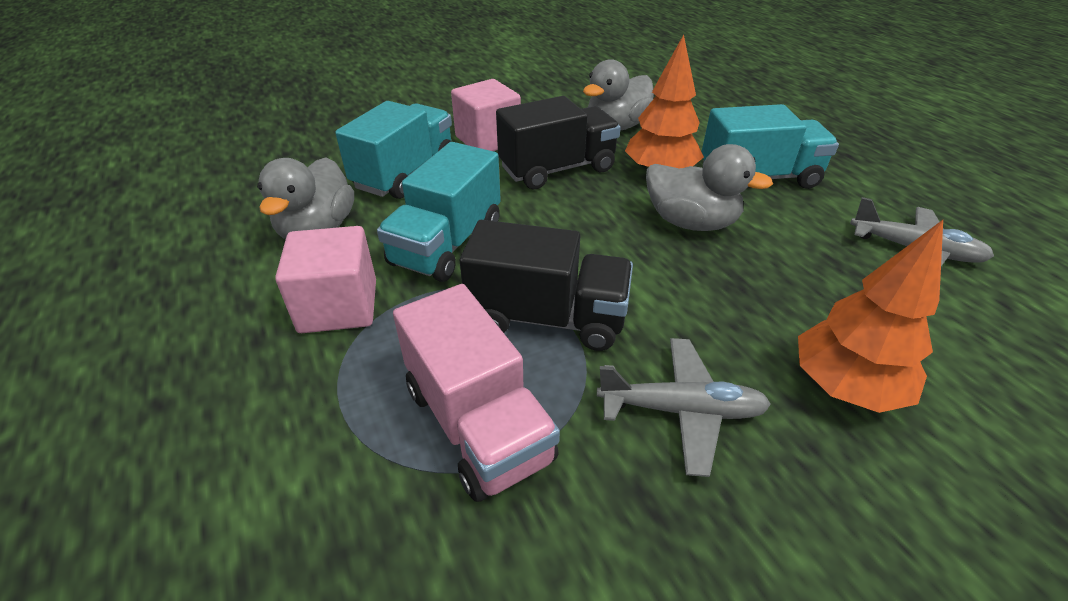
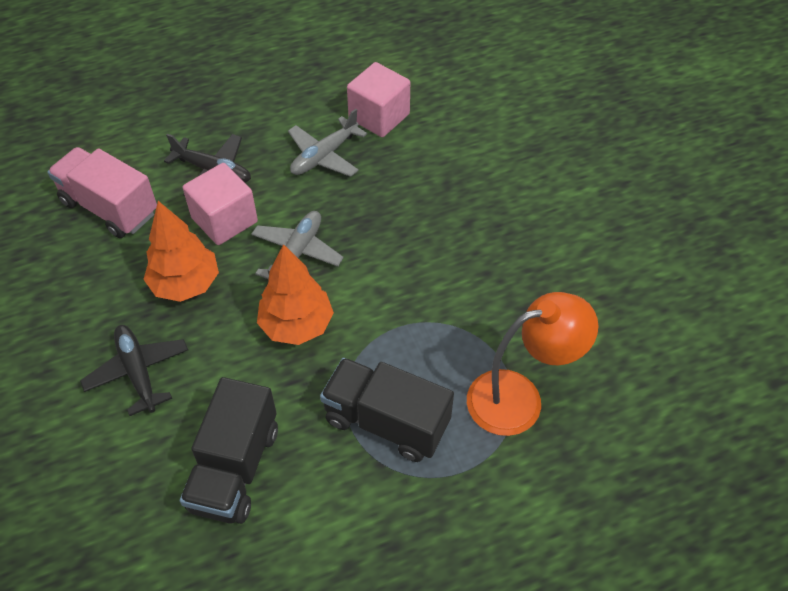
black plane: 0 -> 2
grey duck: 3 -> 0
orange lamp: 0 -> 1
turquoise truck: 3 -> 0

